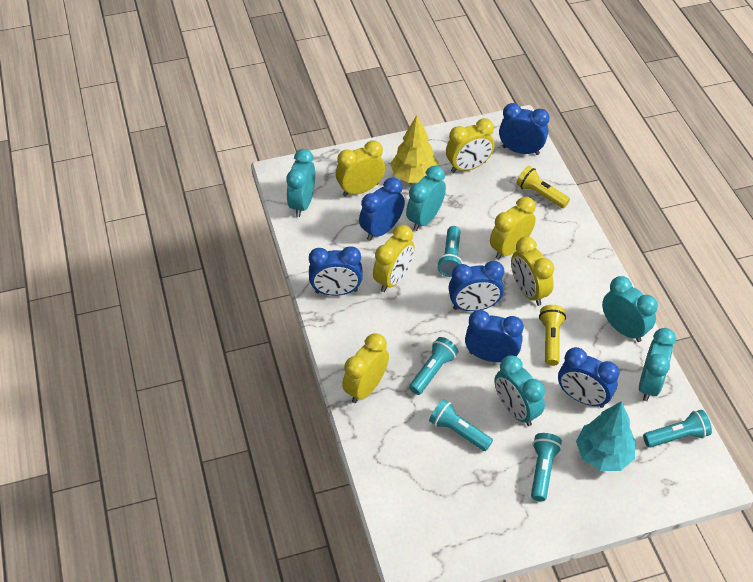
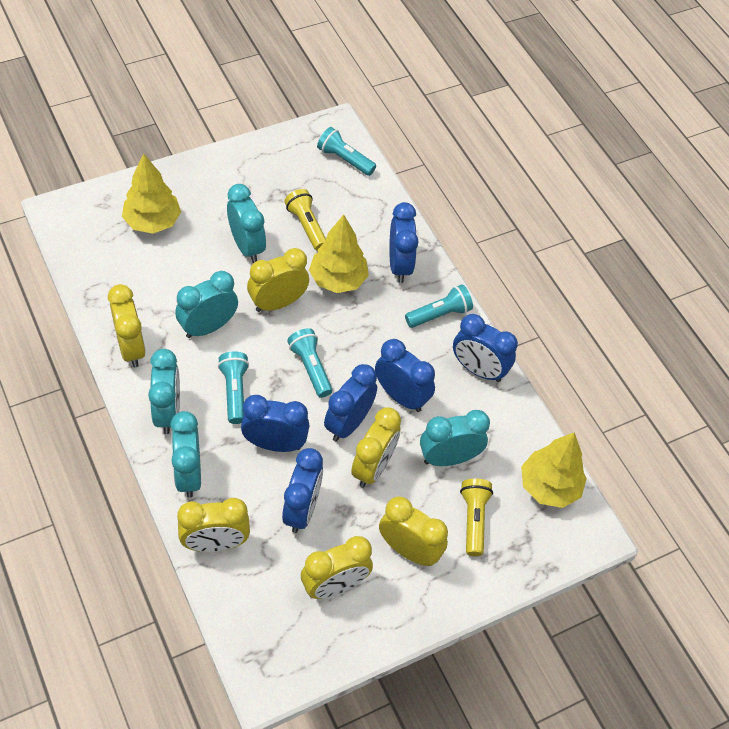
turquoise flashlight: 5 -> 4
turquoise tree: 1 -> 0
yellow tree: 1 -> 3

